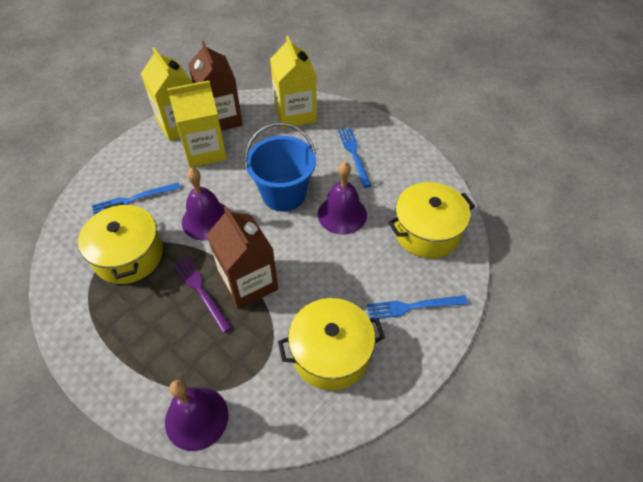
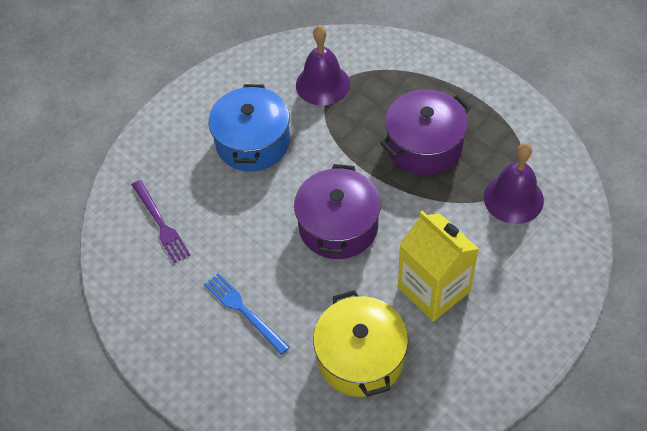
blue bucket: 1 -> 0
blue fork: 3 -> 1
blue pot: 0 -> 1
brown carton: 2 -> 0
purple bell: 3 -> 2
purple pot: 0 -> 2
yellow carton: 3 -> 1
yellow pot: 3 -> 1

